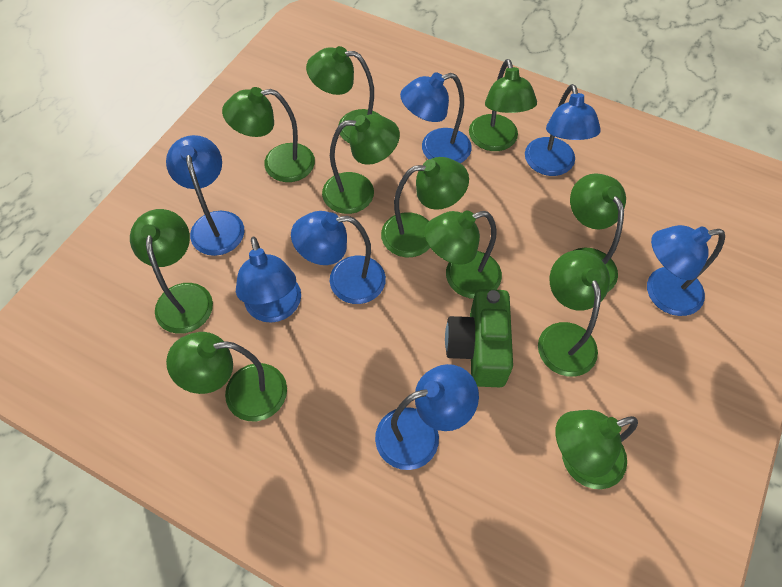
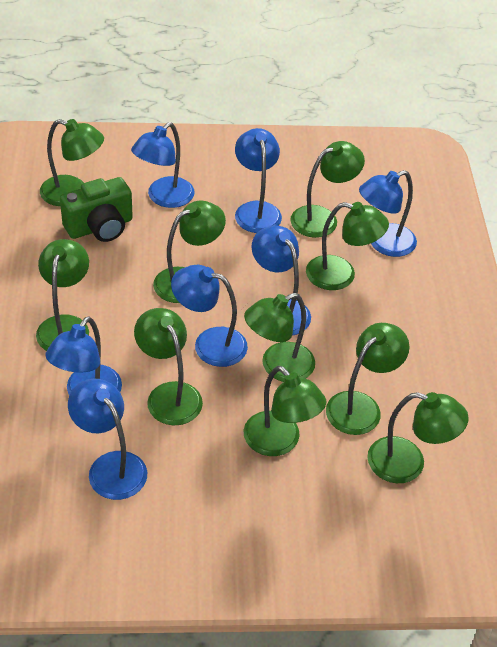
green lamp: 11 -> 10

